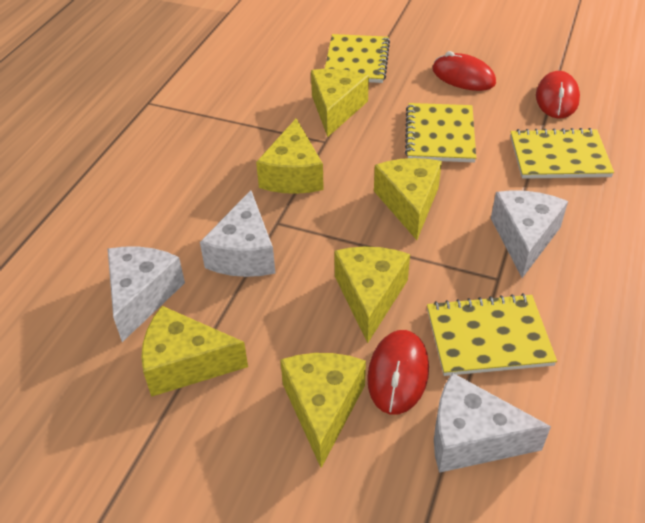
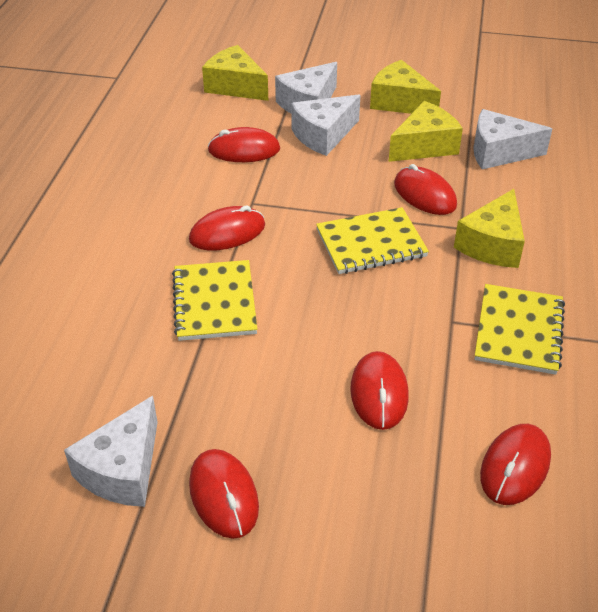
red mouse: 3 -> 6
yellow cheese: 6 -> 4
yellow notebook: 4 -> 3

